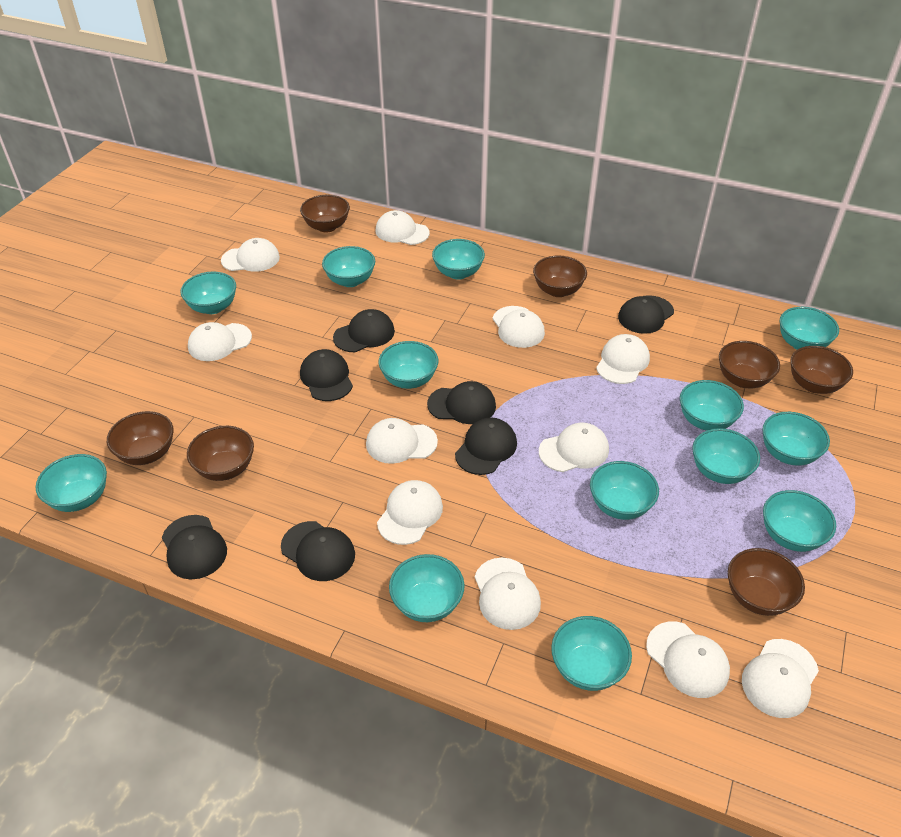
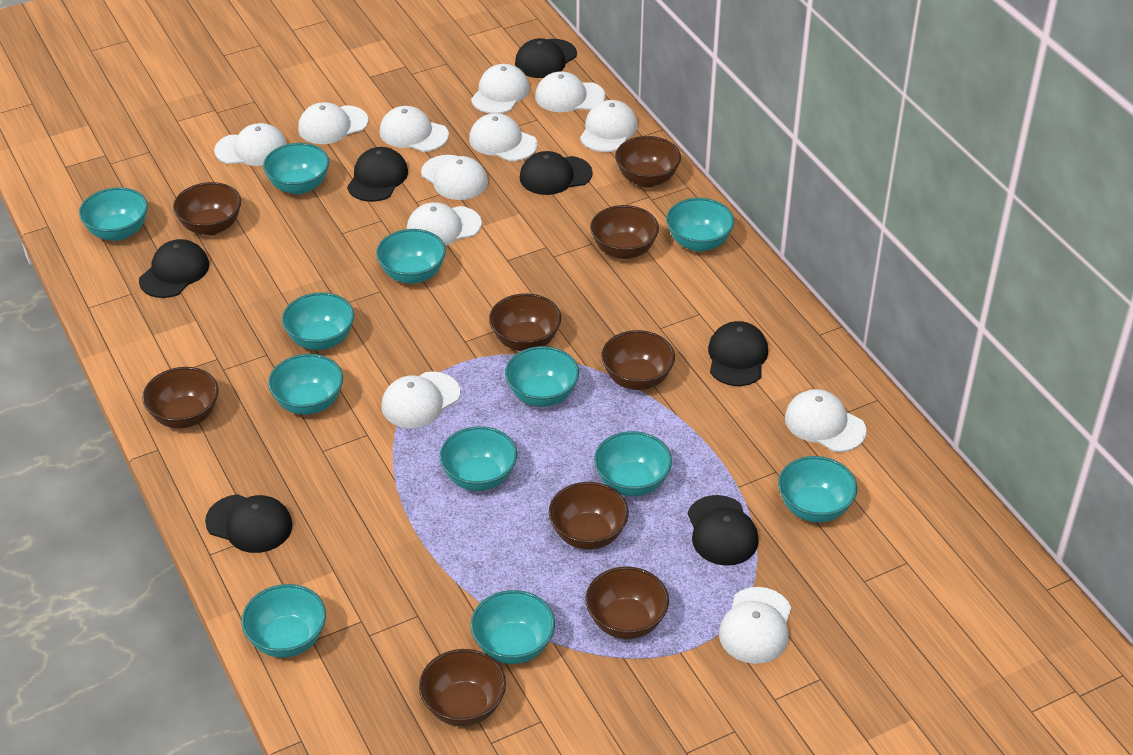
brown bowl: 7 -> 9
turquoise bowl: 13 -> 12
white cap: 11 -> 12

